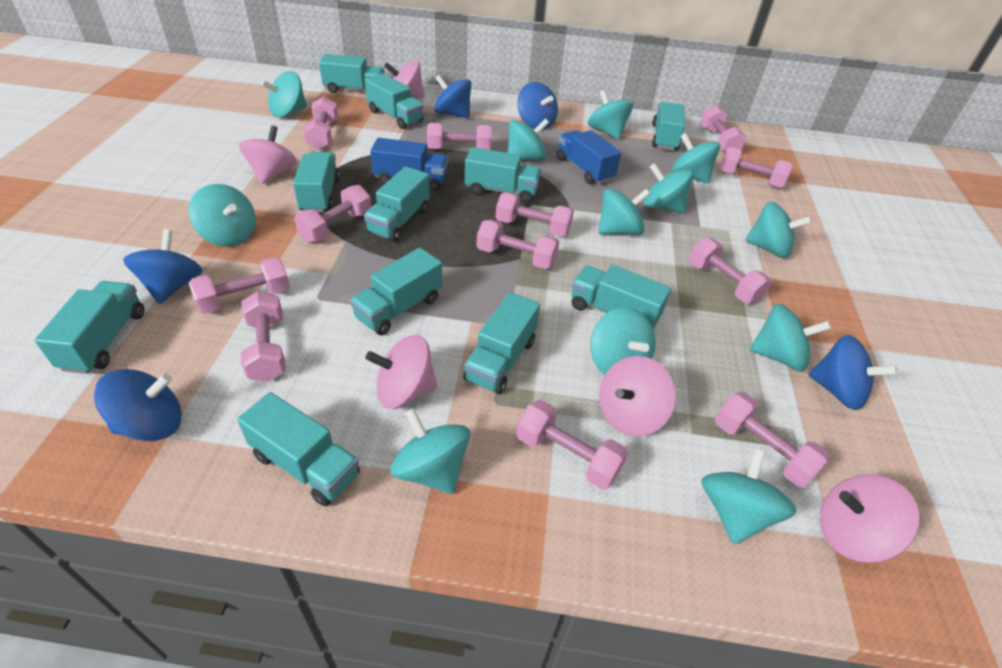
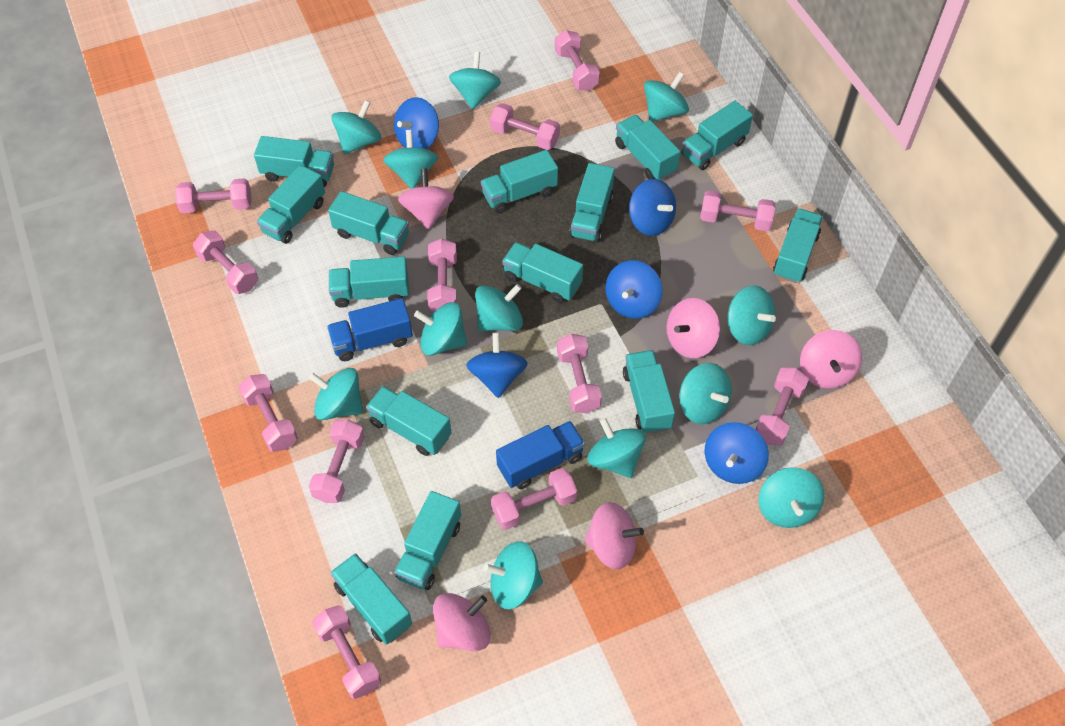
turquoise truck: 11 -> 14

